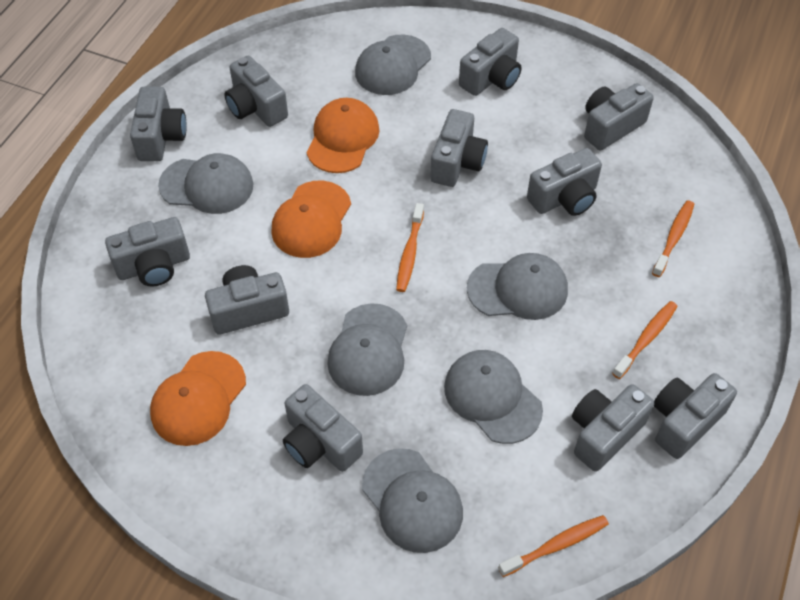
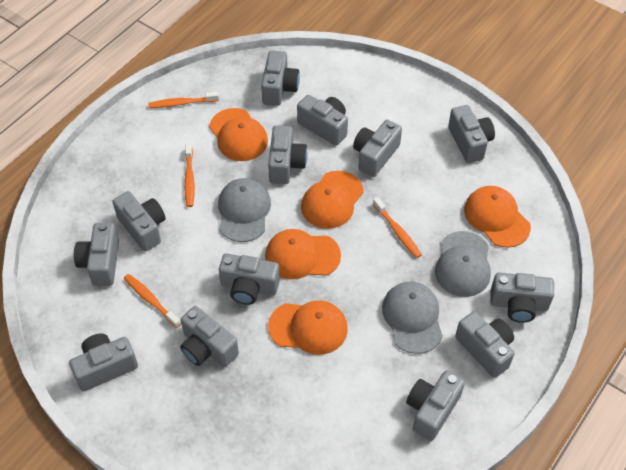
grey camera: 11 -> 13
grey cap: 6 -> 3
orange cap: 3 -> 5

